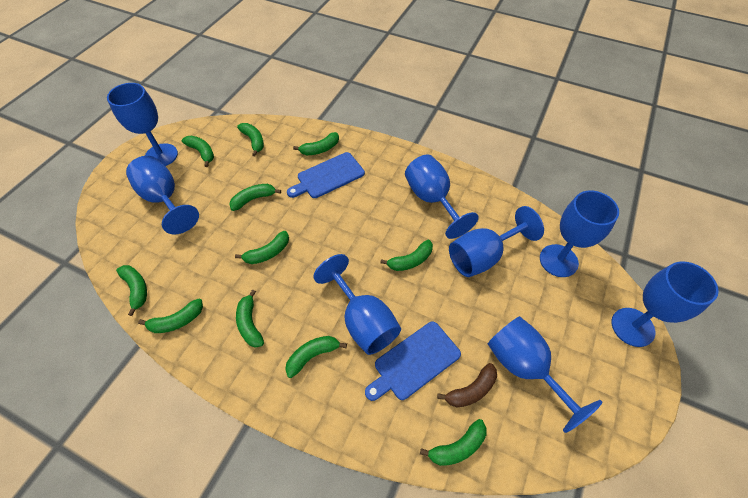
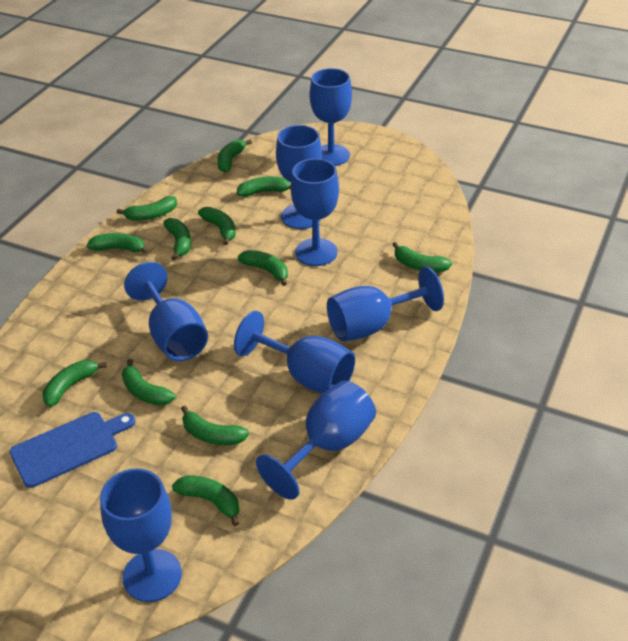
blue cutting board: 2 -> 1
brown banana: 1 -> 0
green banana: 11 -> 12

